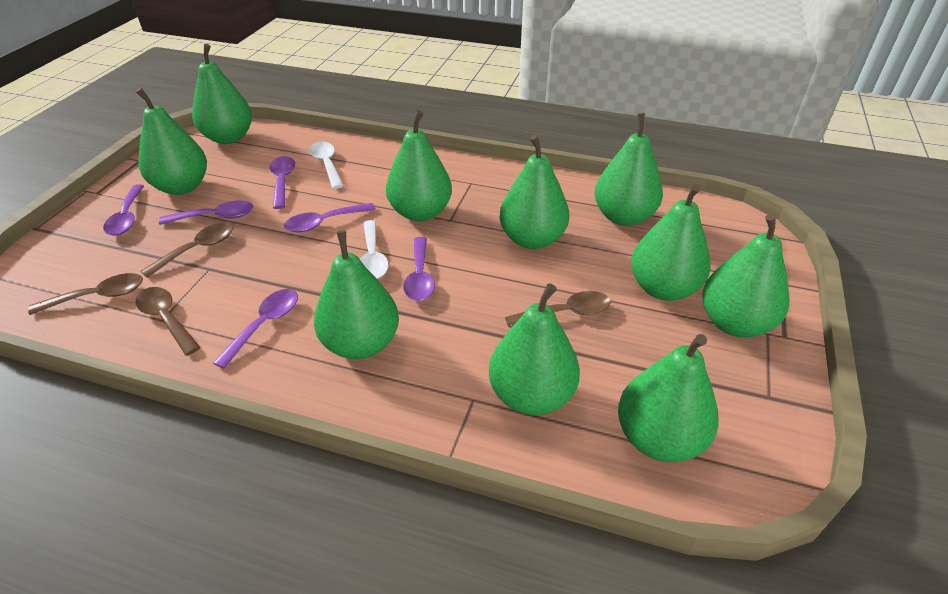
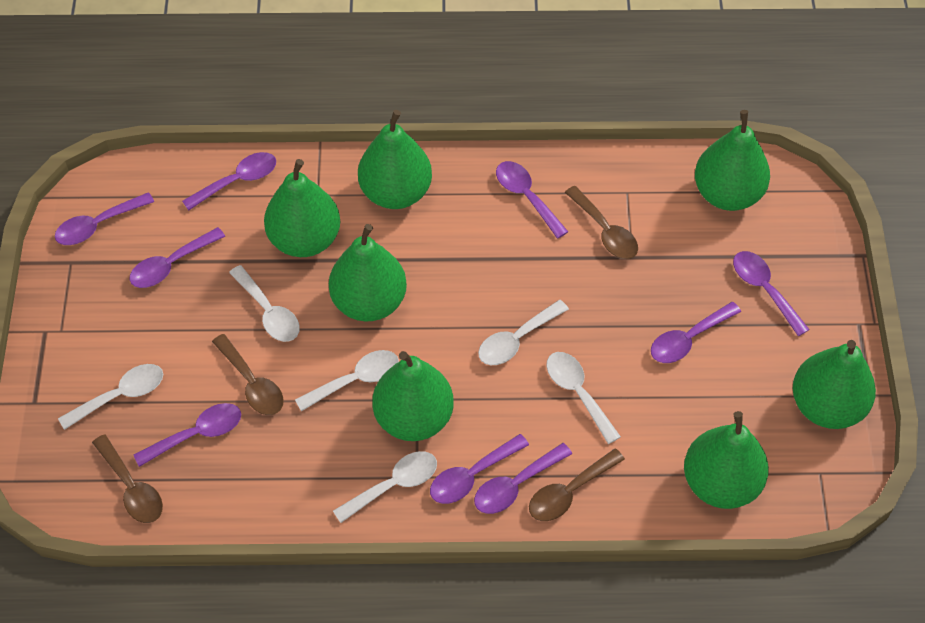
green pear: 10 -> 7
purple spoon: 6 -> 9
white spoon: 2 -> 6

